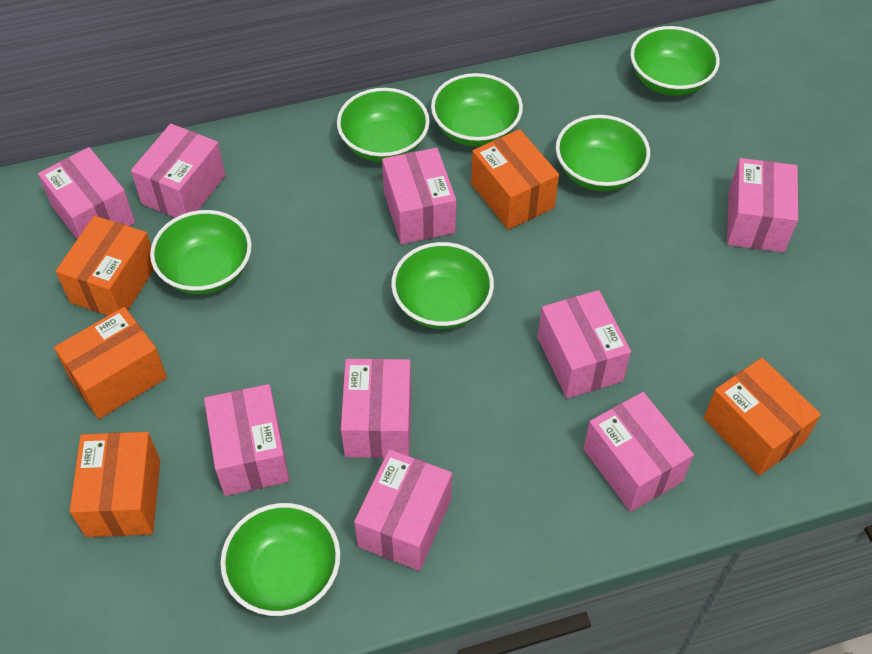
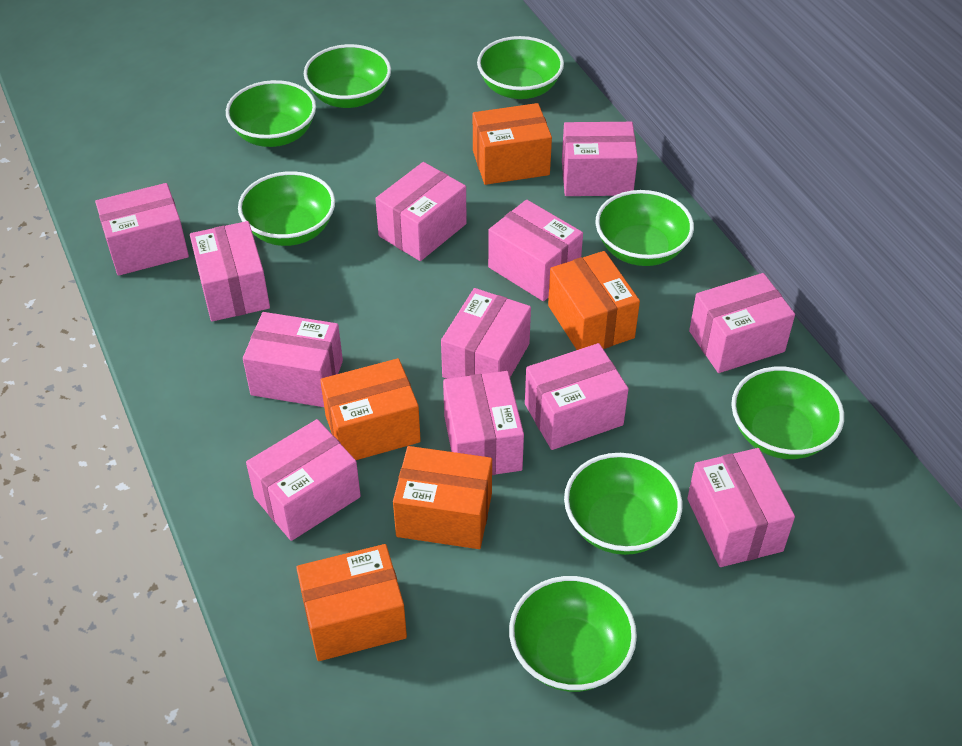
green bowl: 7 -> 8
pink box: 9 -> 12

